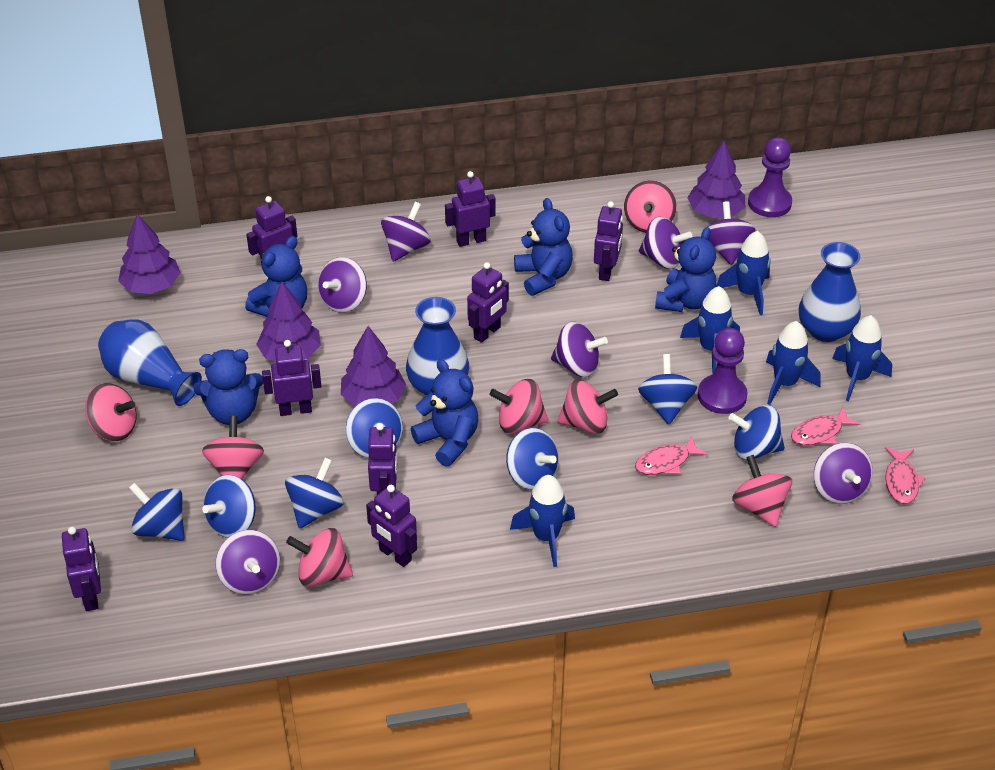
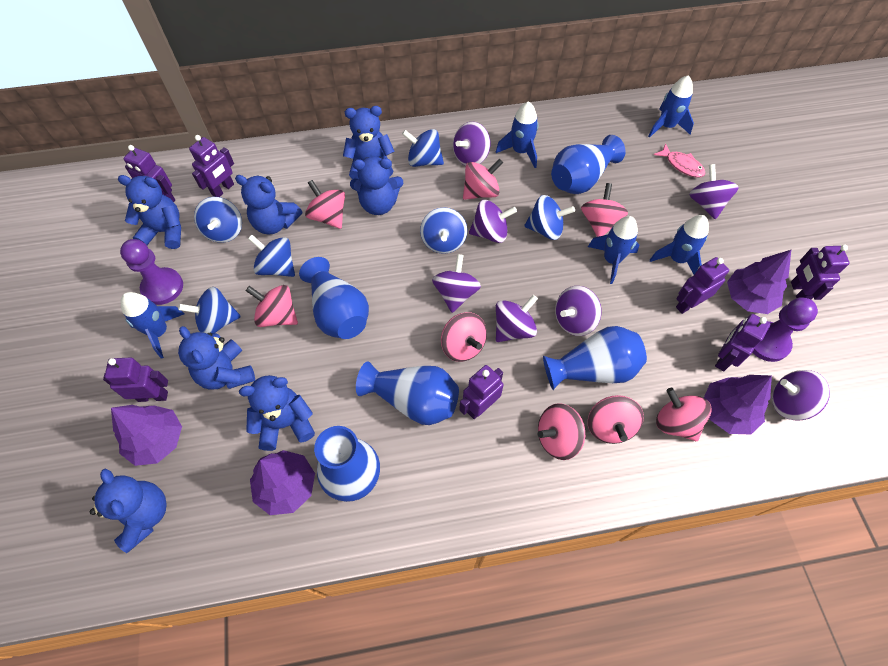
blue spinning top: 7 -> 6
blue teddy bear: 5 -> 7
blue vase: 3 -> 5
pink fish: 3 -> 1
pink spinning top: 7 -> 8
purple robot: 8 -> 7

